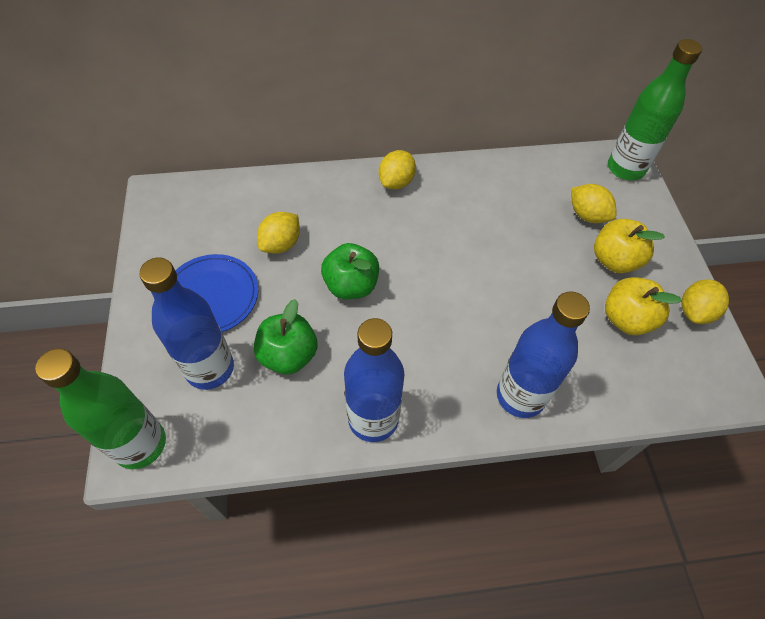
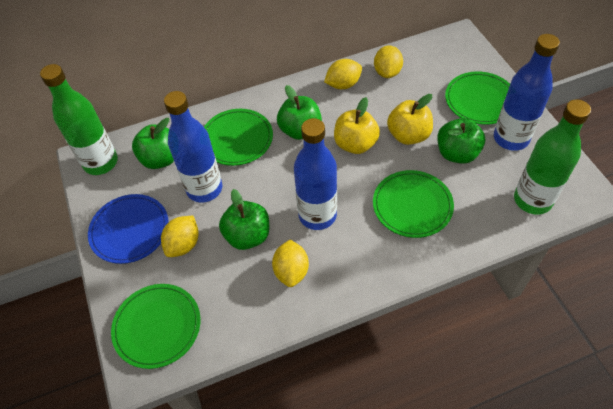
green apple: 2 -> 4
green plate: 0 -> 4

